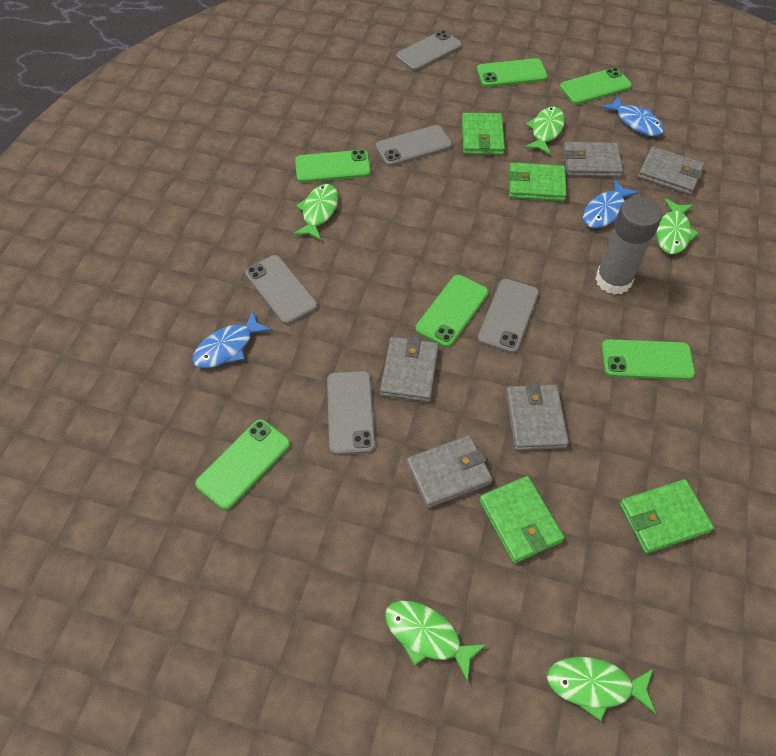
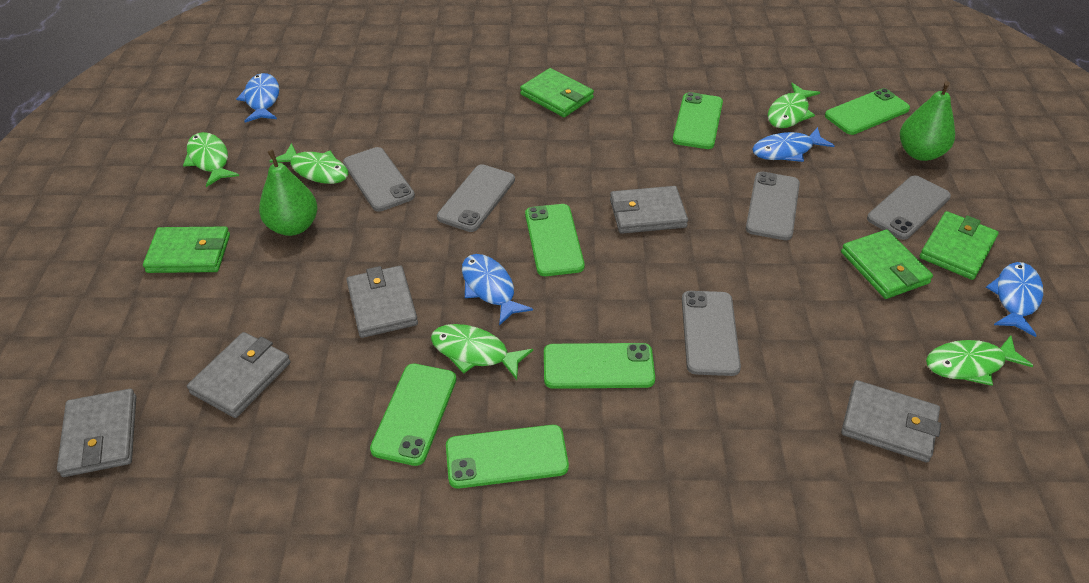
blue fish: 3 -> 4
green pear: 0 -> 2
grey glue stick: 1 -> 0

